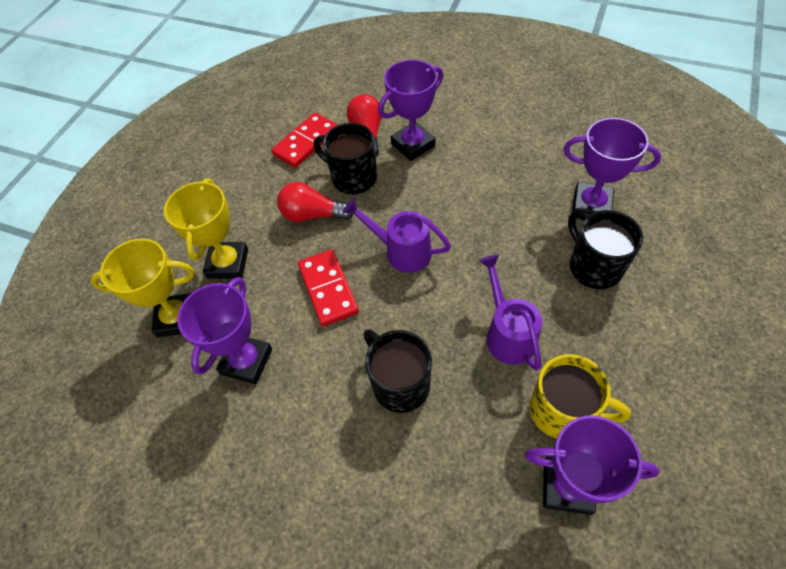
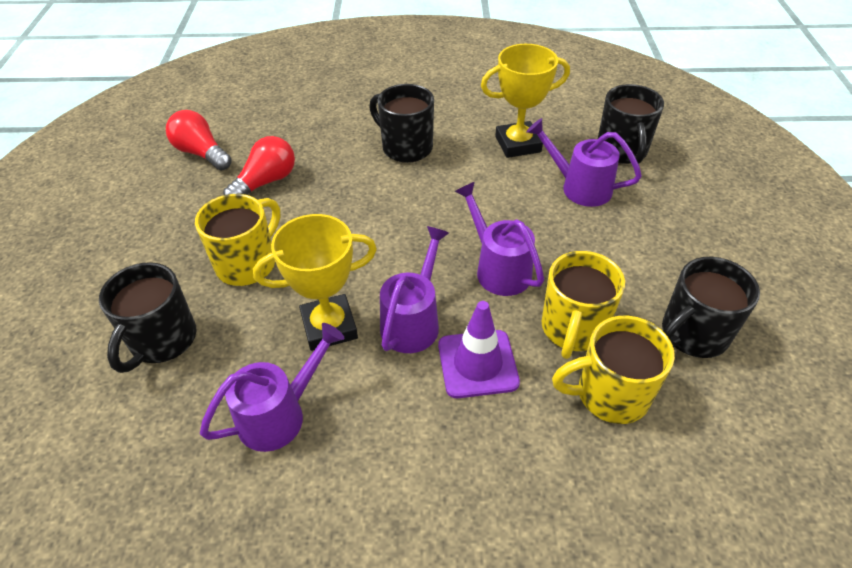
black mug: 3 -> 4
purple traffic cone: 0 -> 1
purple trophy: 4 -> 0
purple watering can: 2 -> 4
red domino: 2 -> 0
yellow mug: 1 -> 3

